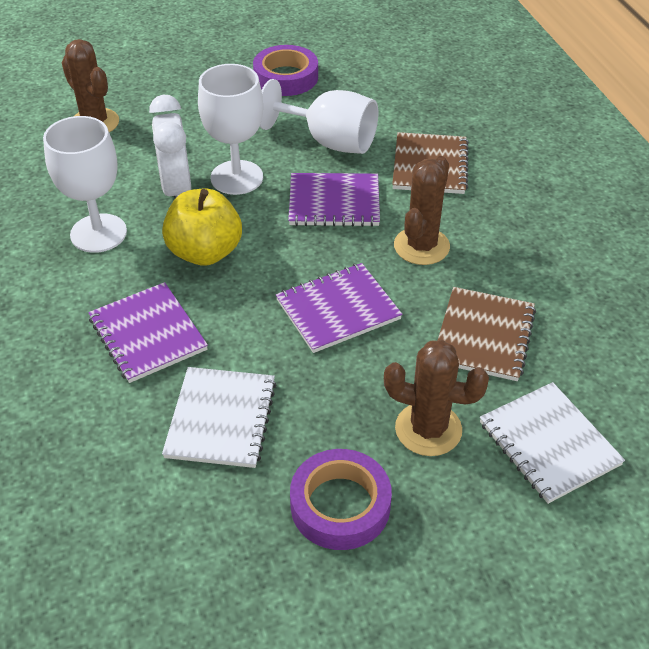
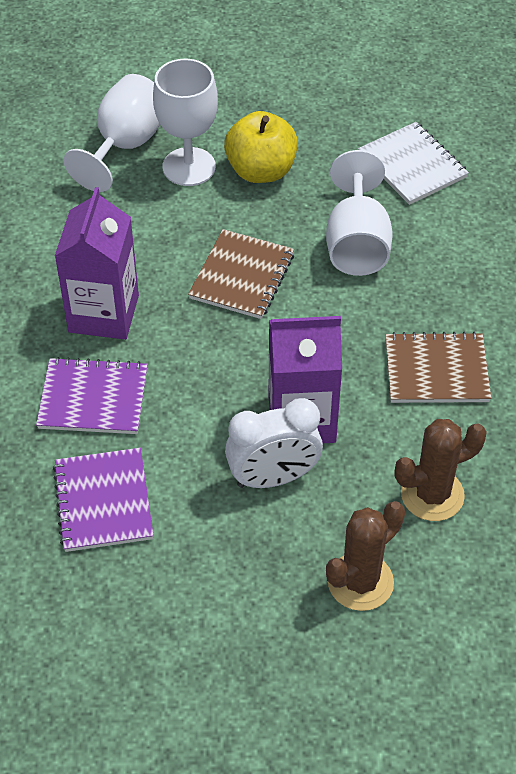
brown cactus: 3 -> 2
purple carton: 0 -> 2
purple notebook: 3 -> 2
purple tape: 2 -> 0
white notebook: 2 -> 1

